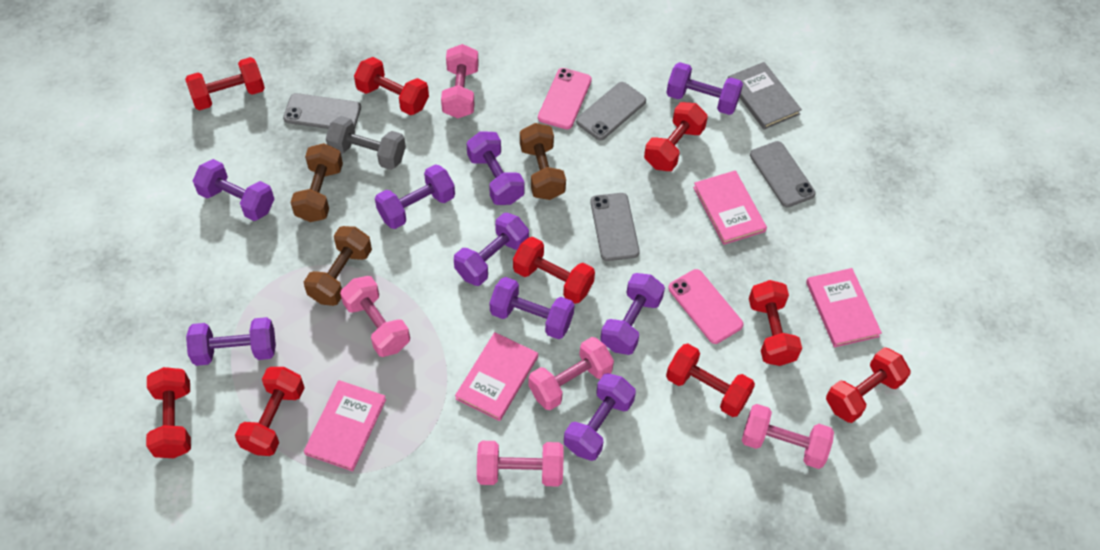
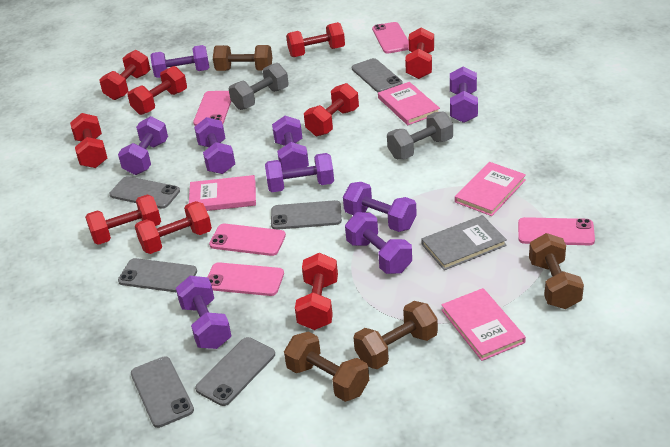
brown dumbbell: 3 -> 4
grey dumbbell: 1 -> 2
grey phone: 4 -> 6
pink dumbbell: 5 -> 0
pink phone: 2 -> 5

